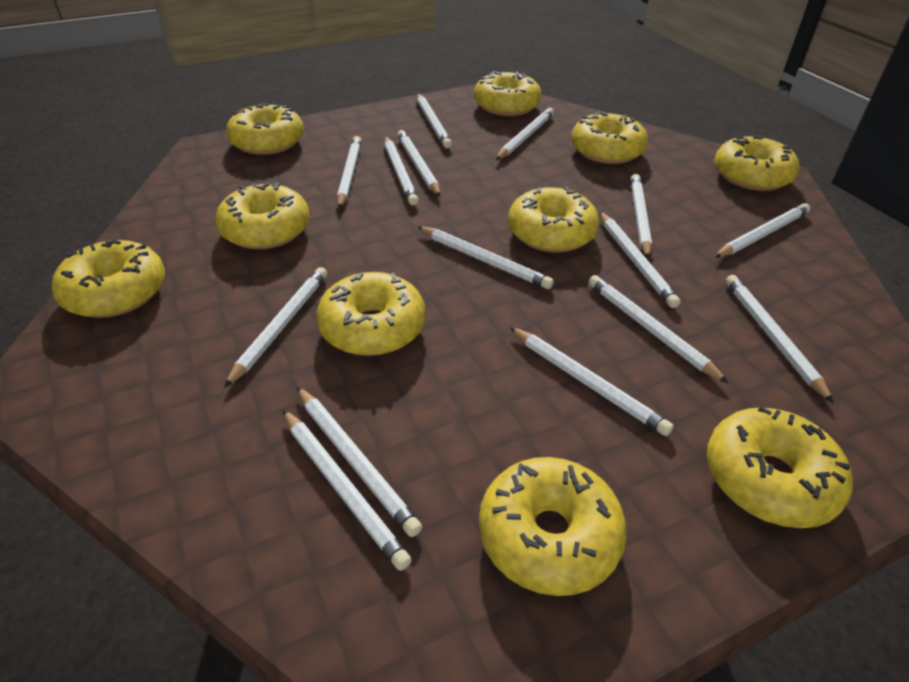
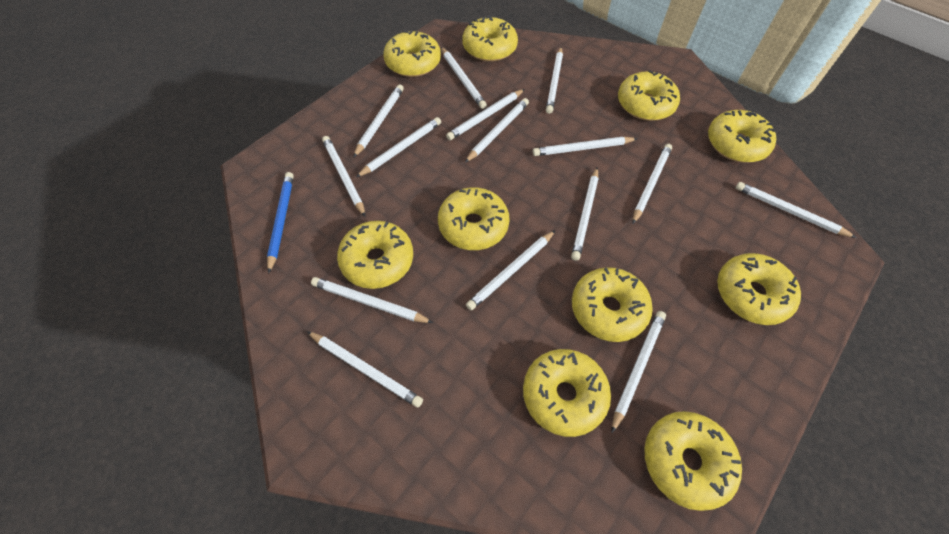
blue pencil: 0 -> 1

